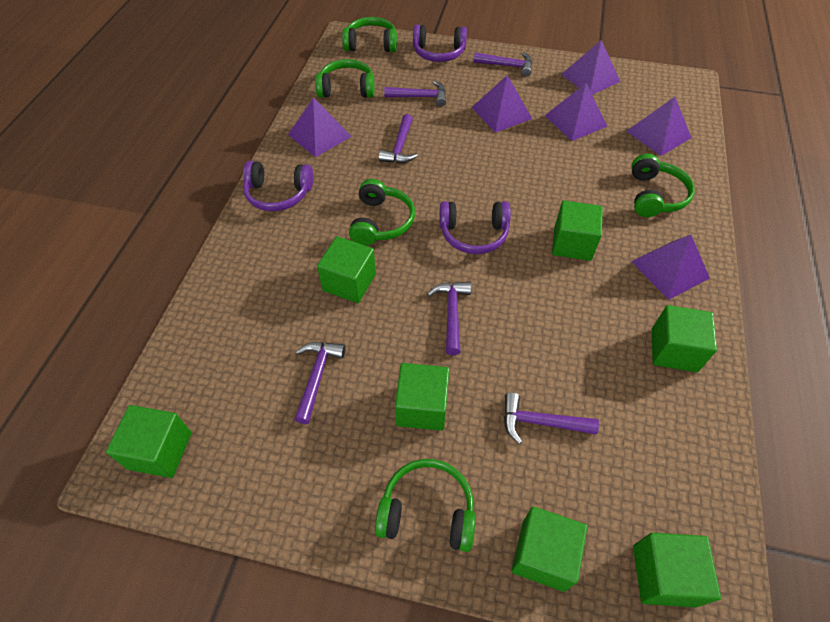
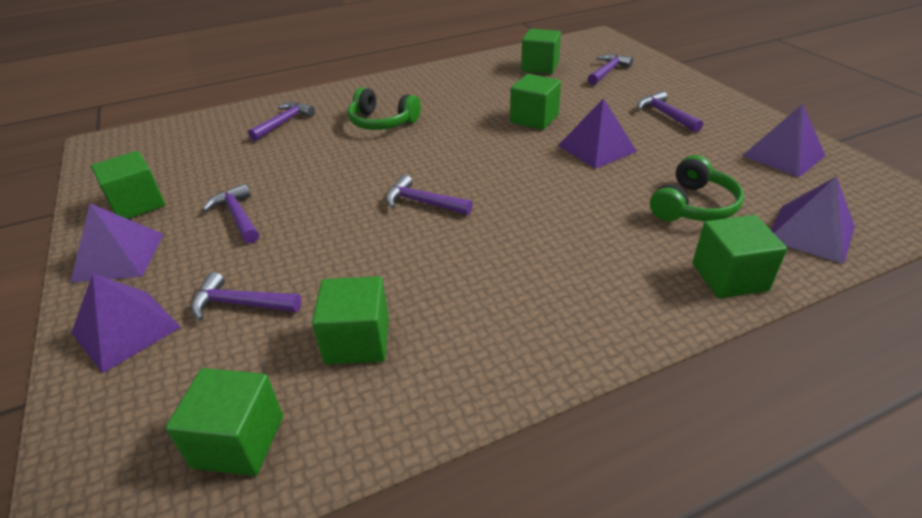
green cube: 7 -> 6
green headphones: 5 -> 2
purple headphones: 3 -> 0
purple pyramid: 6 -> 5

